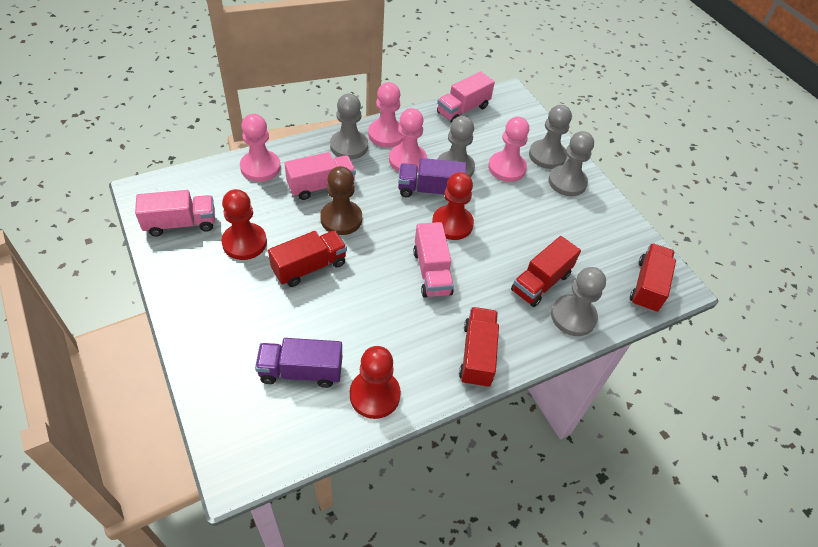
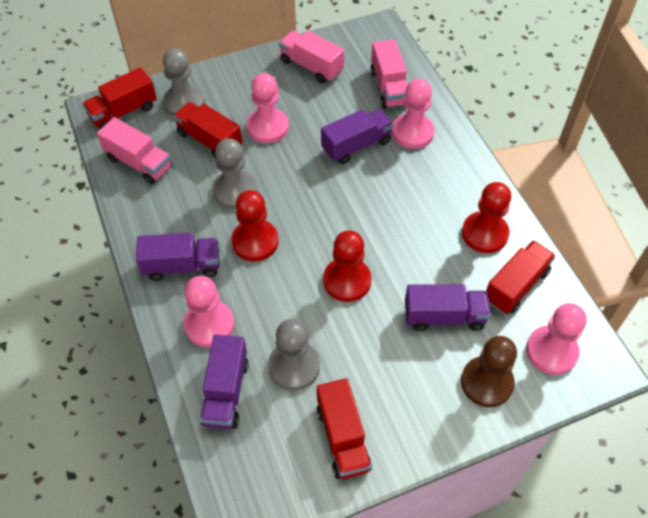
grey pawn: 5 -> 3
pink truck: 4 -> 3
purple truck: 2 -> 4

